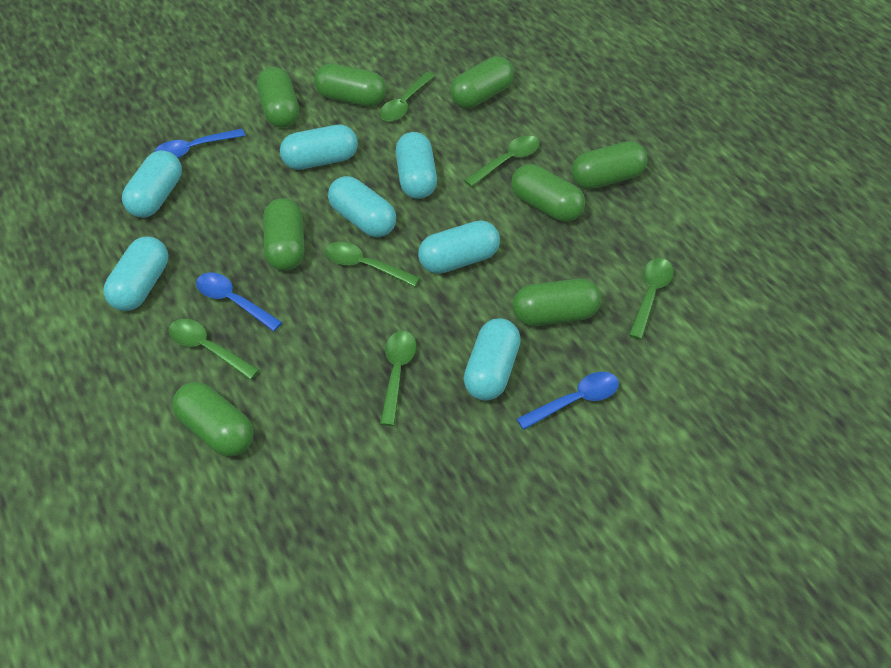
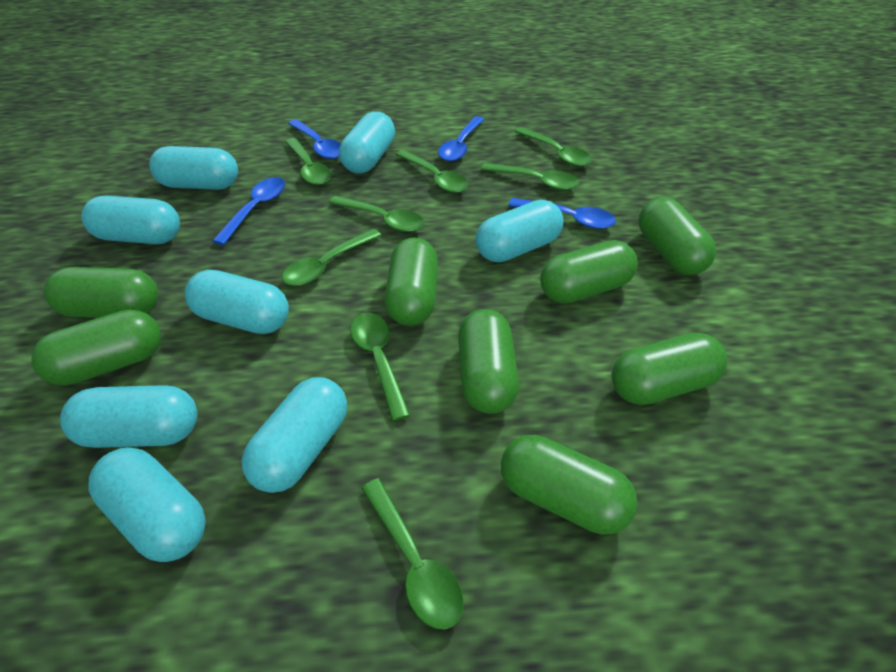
blue spoon: 3 -> 4
green spoon: 6 -> 8
turquoise capsule: 7 -> 8

